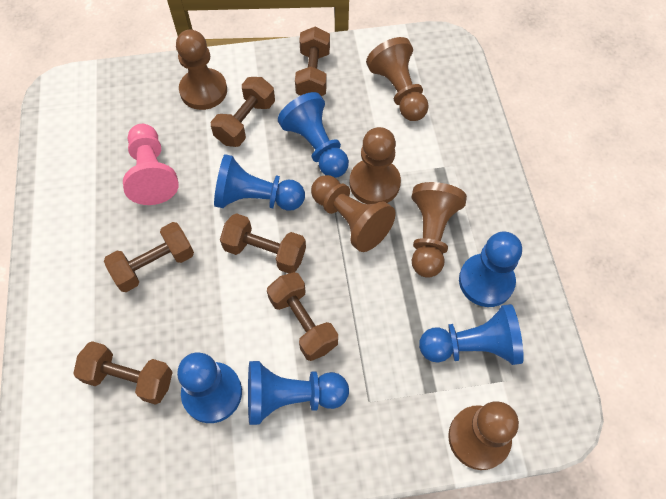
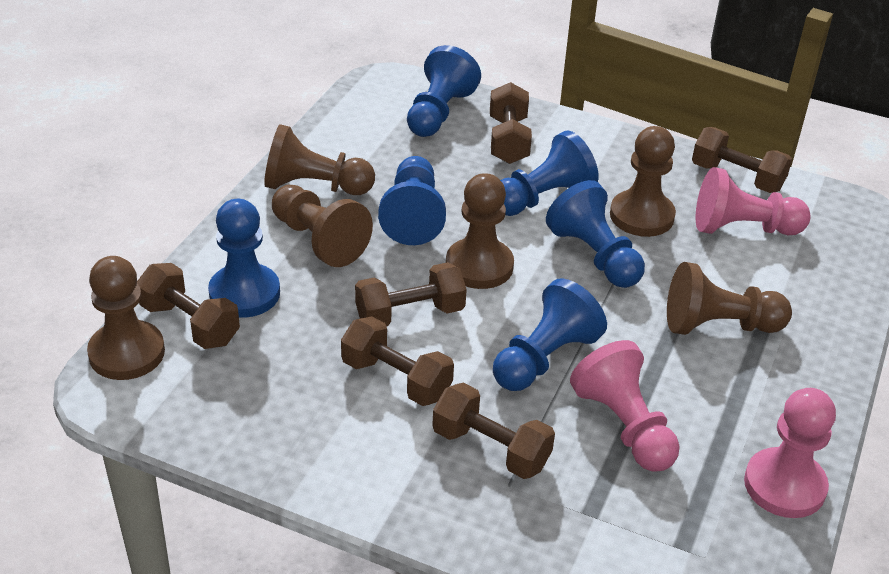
pink pawn: 1 -> 3

